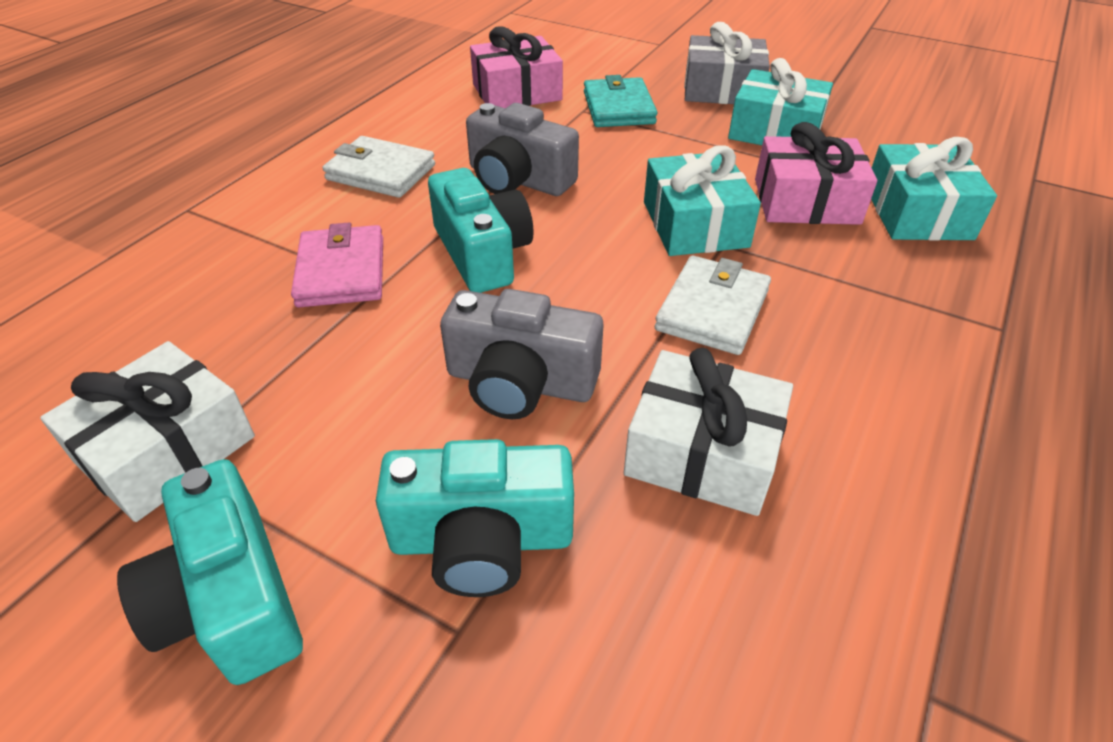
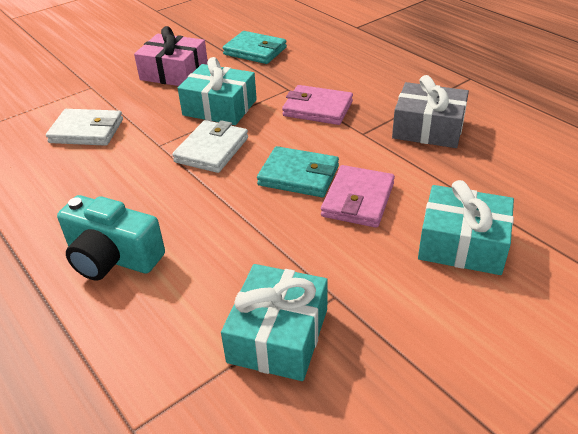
grey camera: 2 -> 0
pink gift: 2 -> 1
pink wallet: 1 -> 2
turquoise camera: 3 -> 1
turquoise wallet: 1 -> 2
white gift: 2 -> 0

